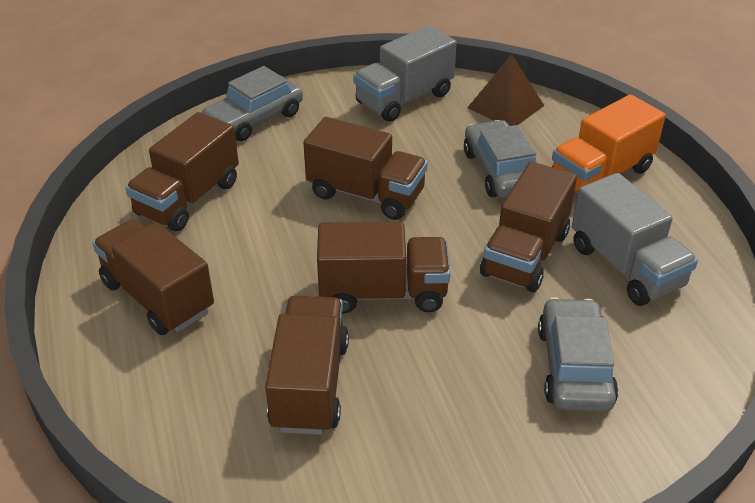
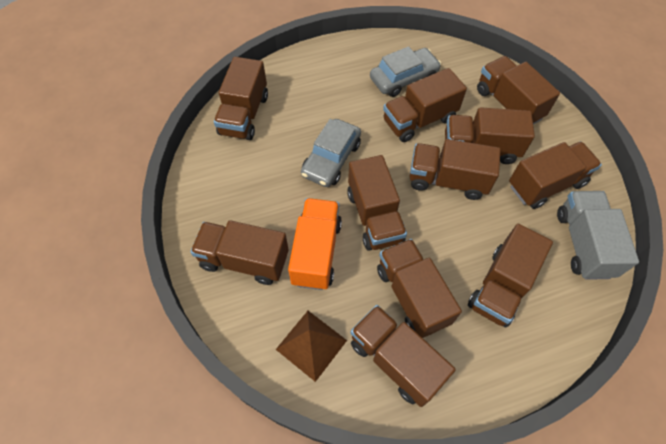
brown truck: 6 -> 11
grey car: 3 -> 2
grey truck: 2 -> 1

